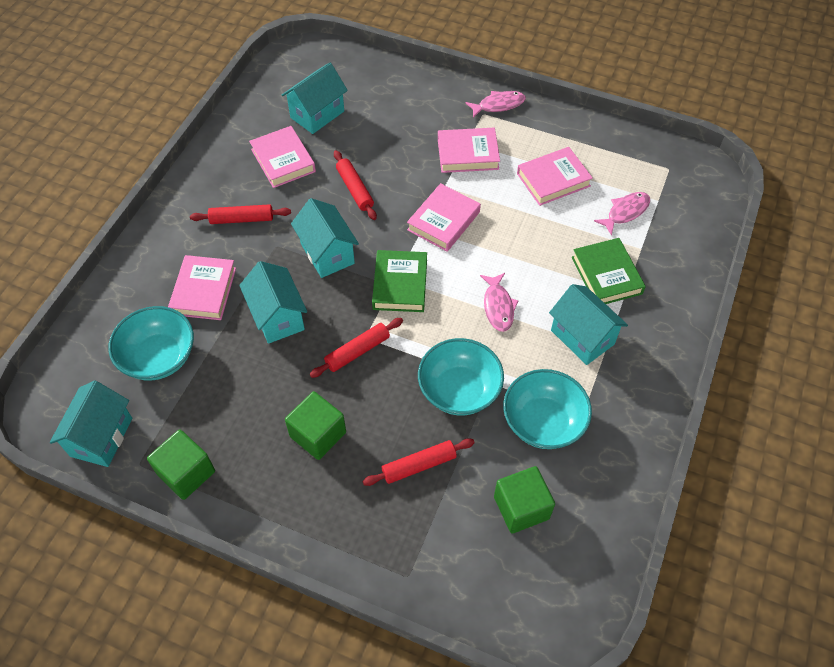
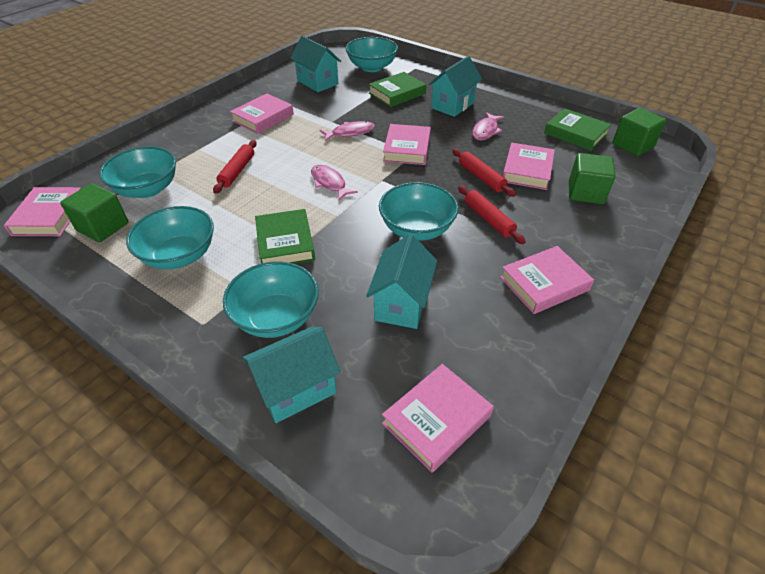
green book: 2 -> 3
pink book: 5 -> 6
red rolling pin: 4 -> 3
turquoise bowl: 3 -> 5
turquoise house: 5 -> 4

